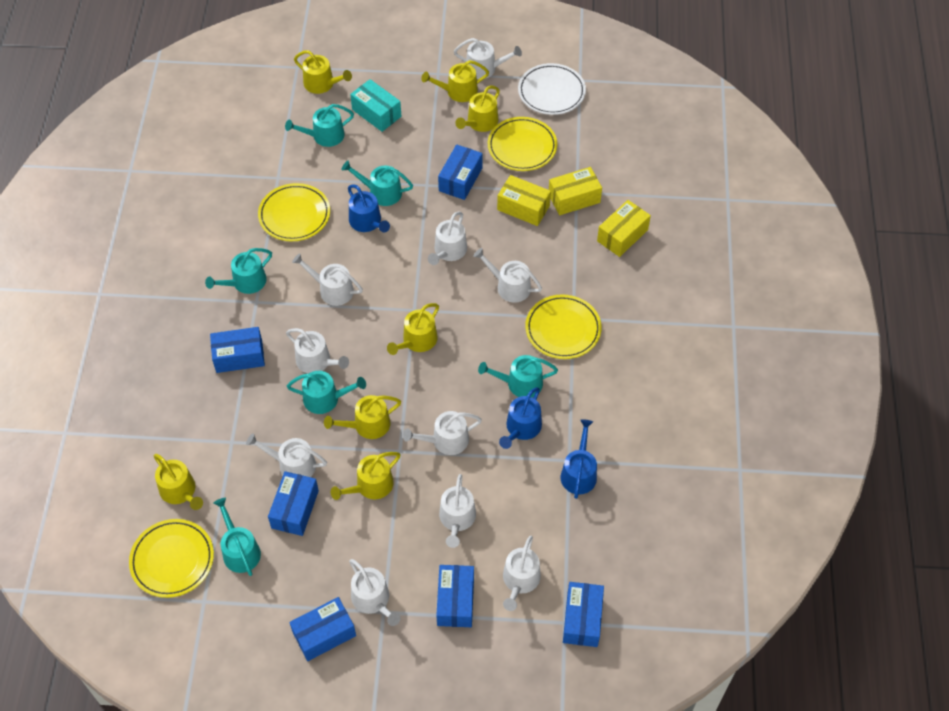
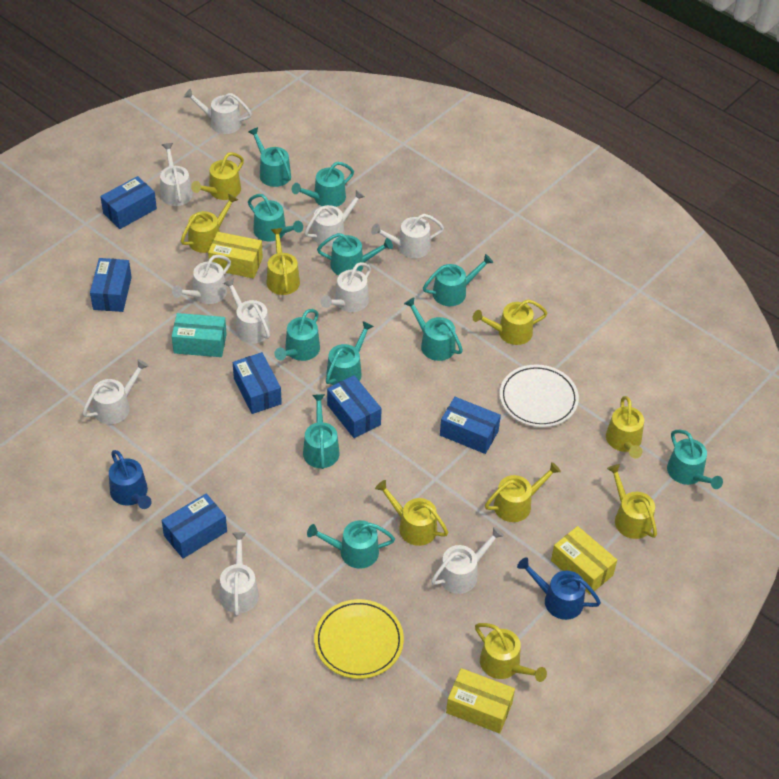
blue watering can: 3 -> 2
turquoise watering can: 6 -> 11
yellow plate: 4 -> 1
yellow watering can: 7 -> 9

